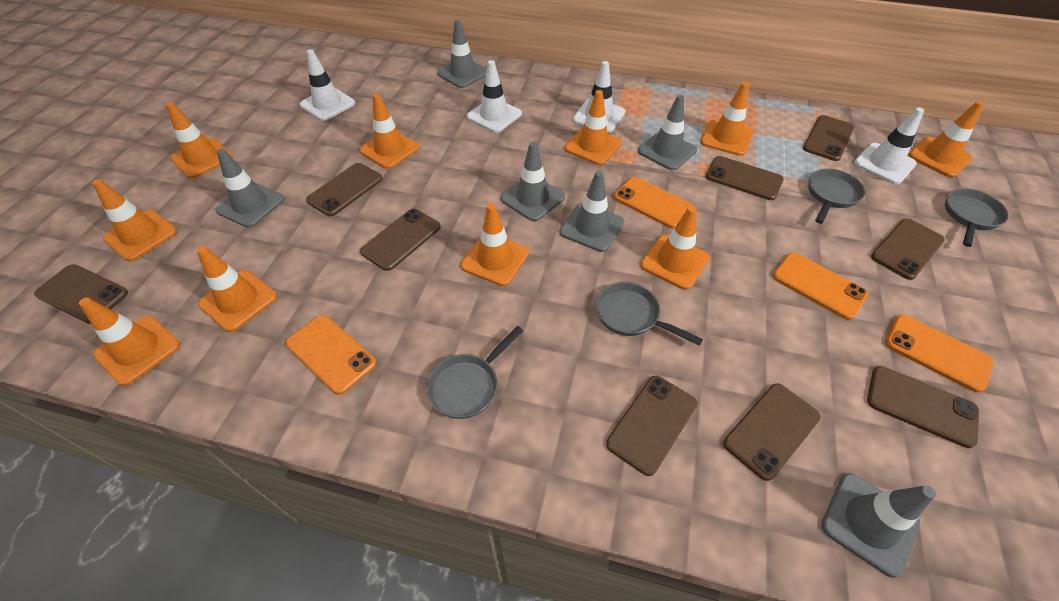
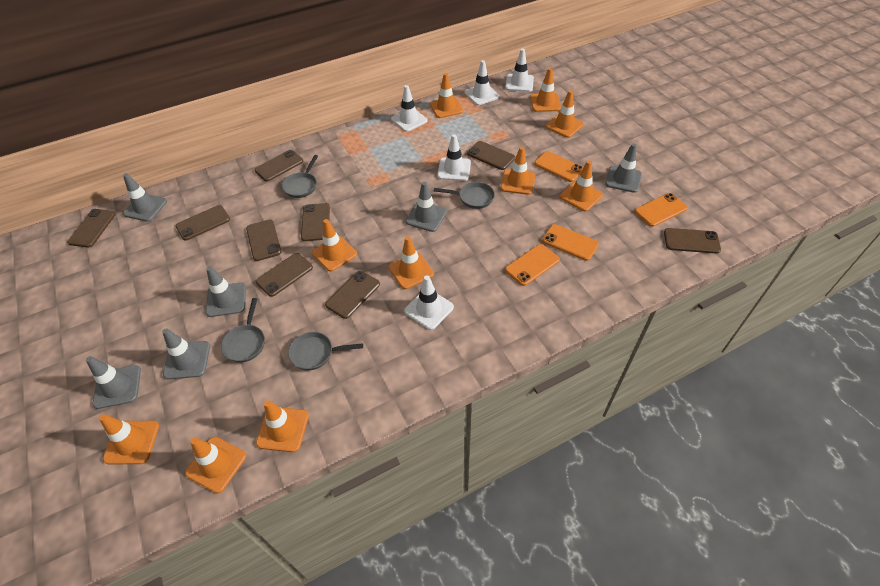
white traffic cone: 4 -> 5

